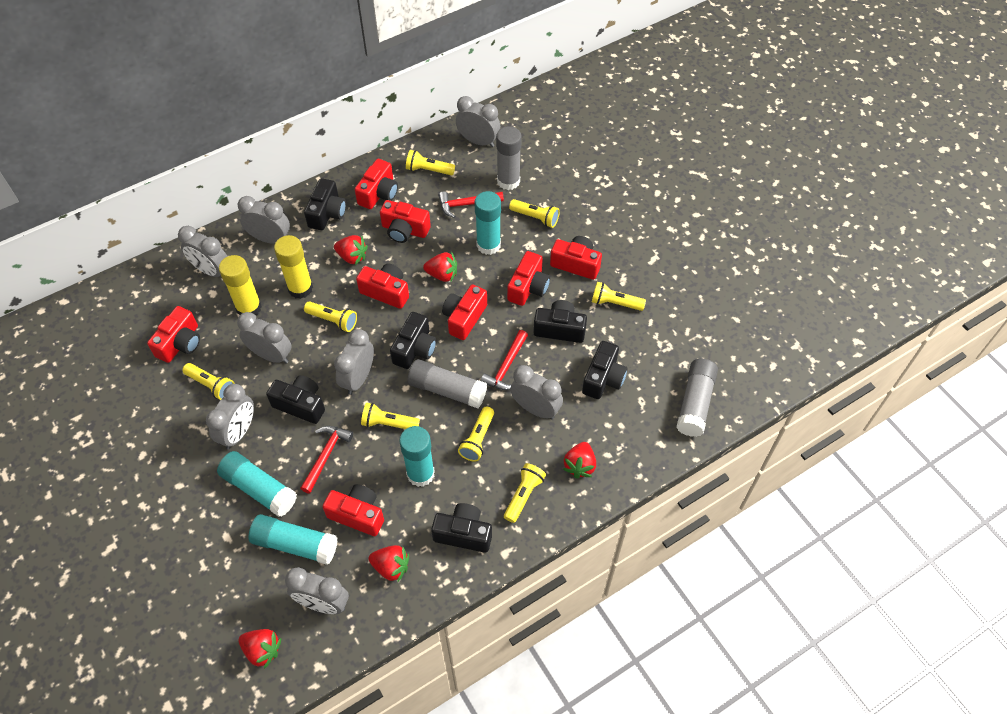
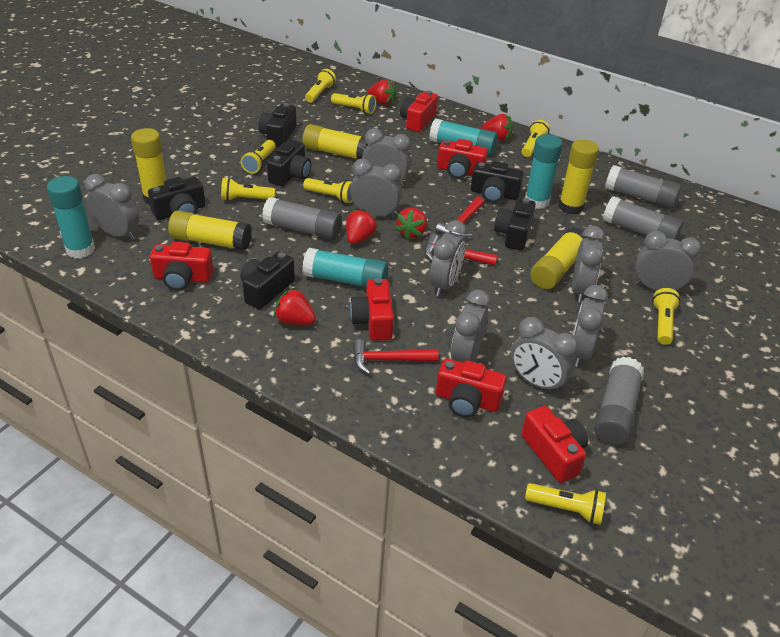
grey clock: 8 -> 9
grey glue stick: 3 -> 4
red camera: 8 -> 6
yellow glue stick: 2 -> 5

